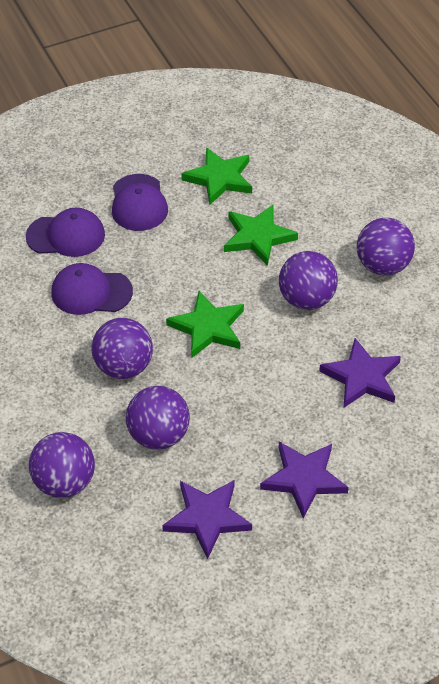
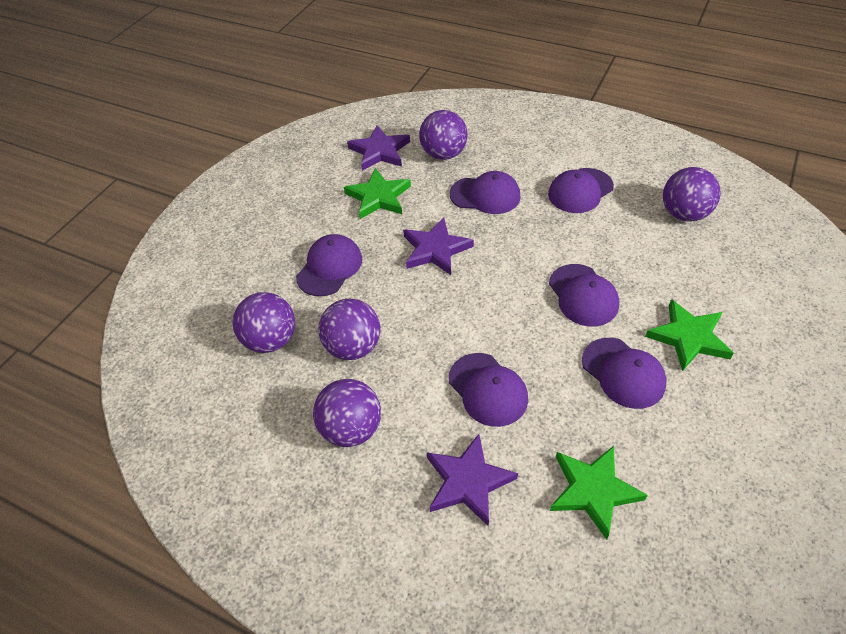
purple cap: 3 -> 6

